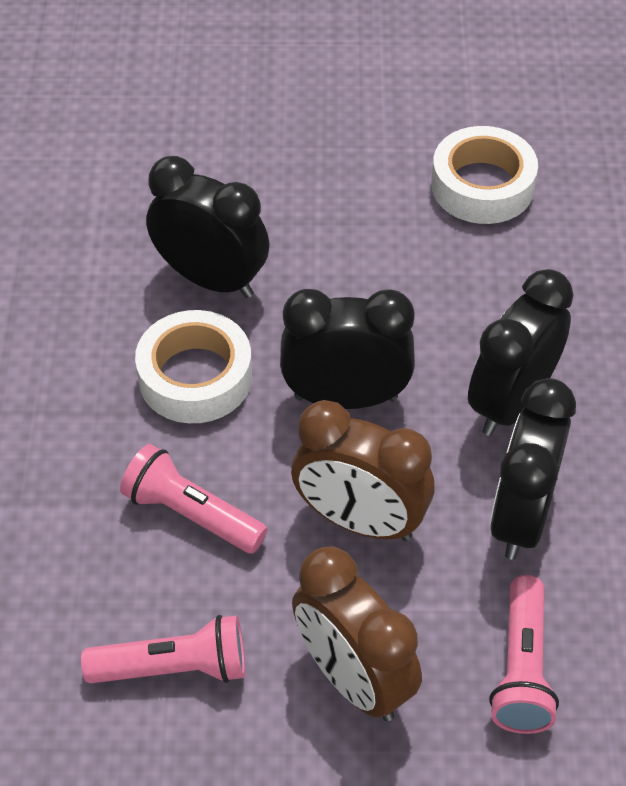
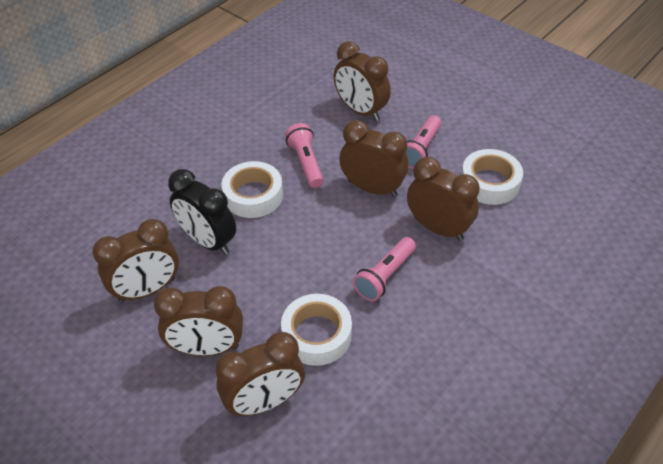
black clock: 4 -> 1
brown clock: 2 -> 6
white tape: 2 -> 3

